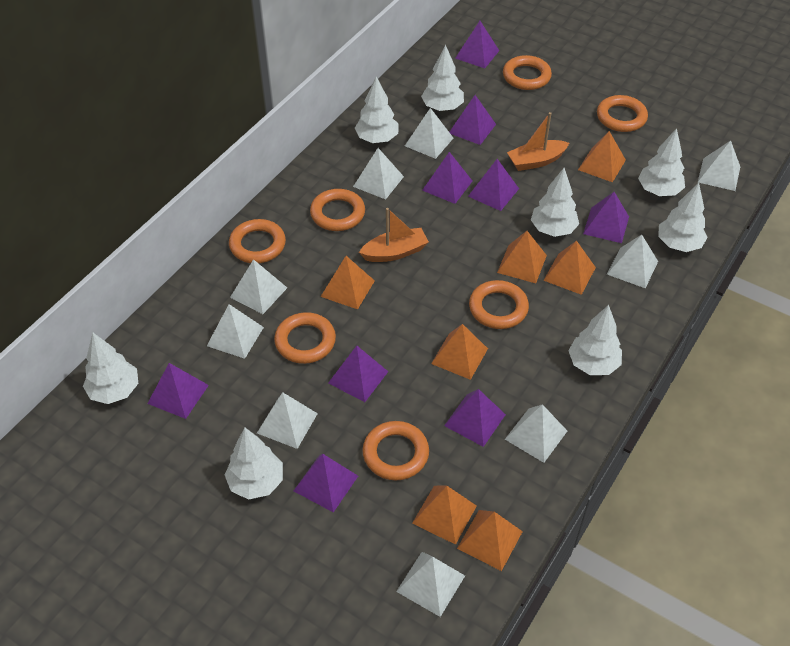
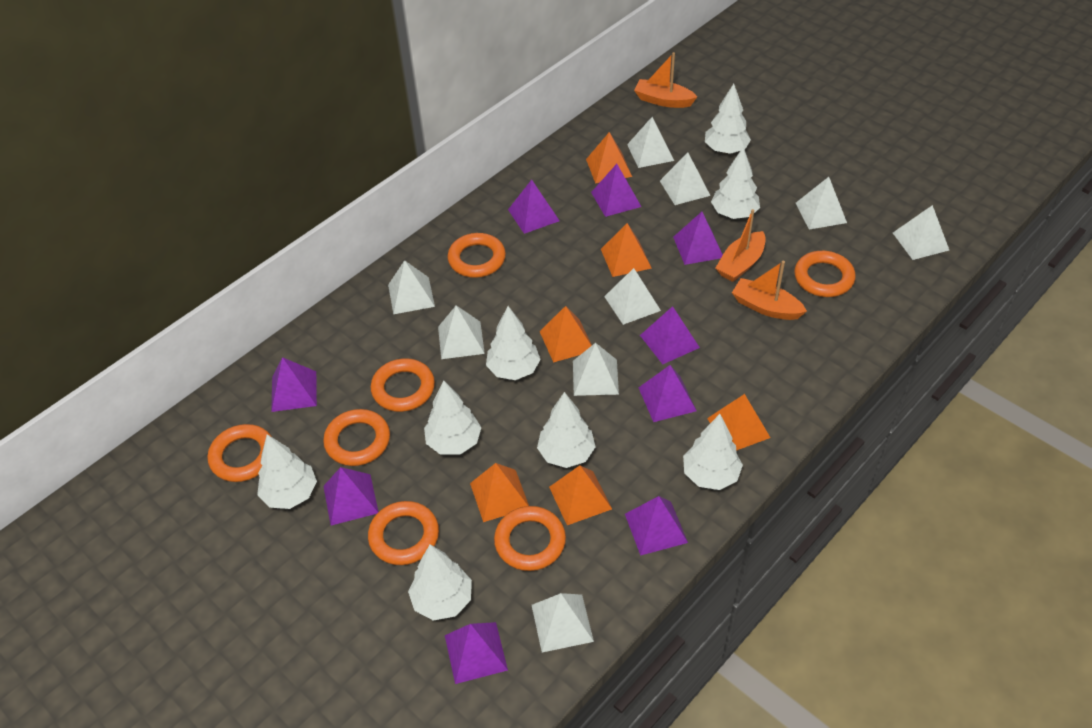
orange boat: 2 -> 3
orange pyramid: 7 -> 6

